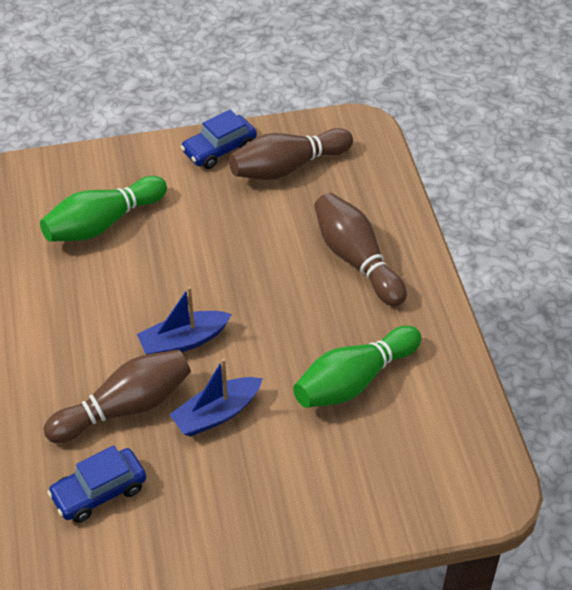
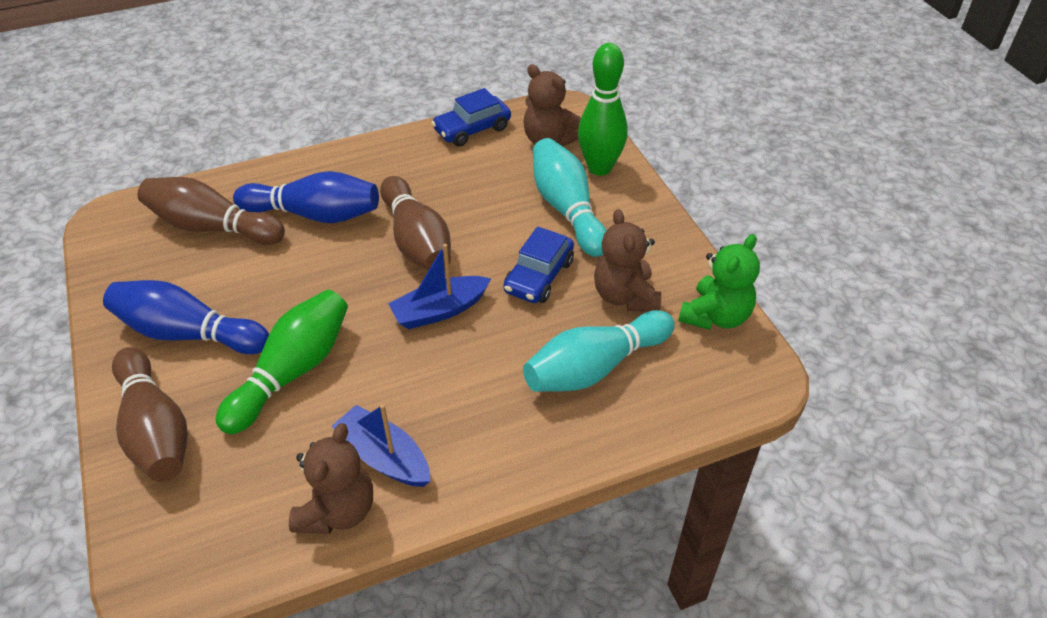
blue bowling pin: 0 -> 2
brown teddy bear: 0 -> 3
green teddy bear: 0 -> 1
turquoise bowling pin: 0 -> 2

